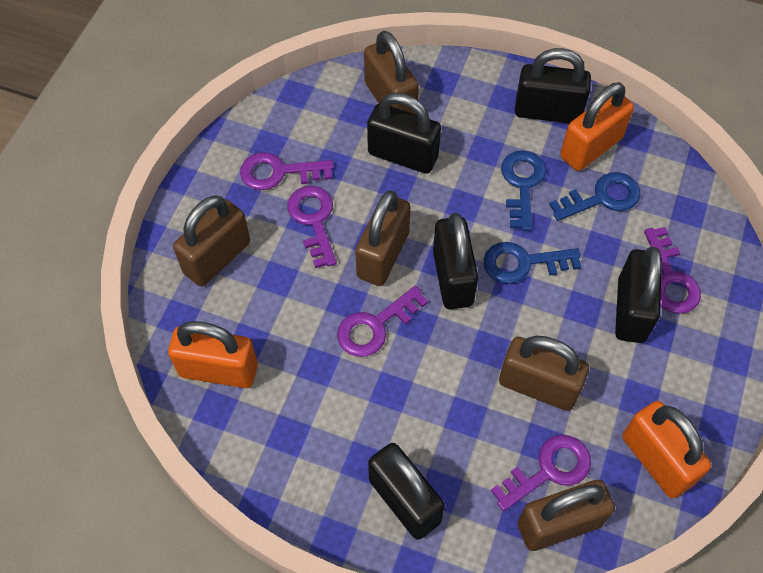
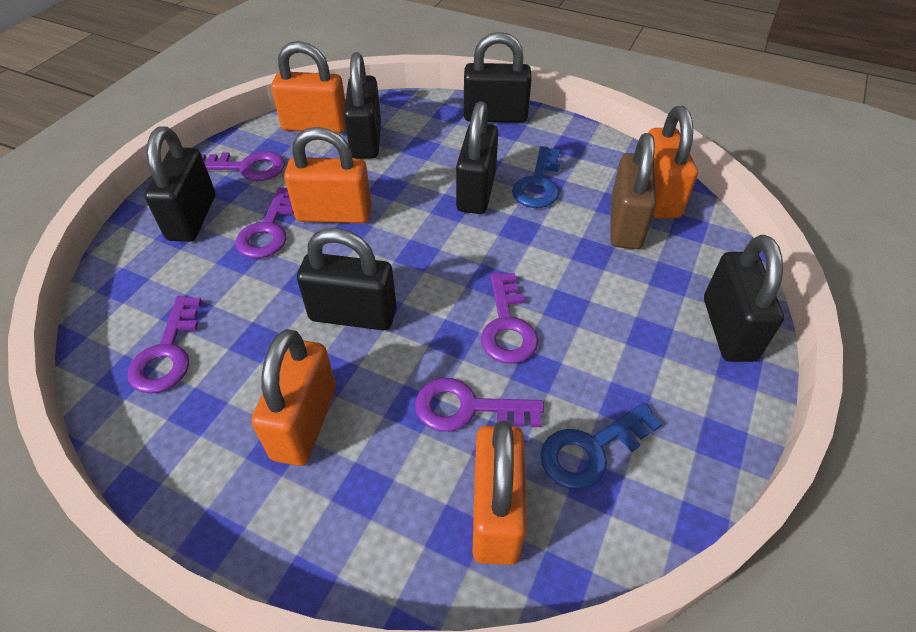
black padlock: 5 -> 6
blue key: 3 -> 2
brown padlock: 5 -> 1
orange padlock: 3 -> 5

